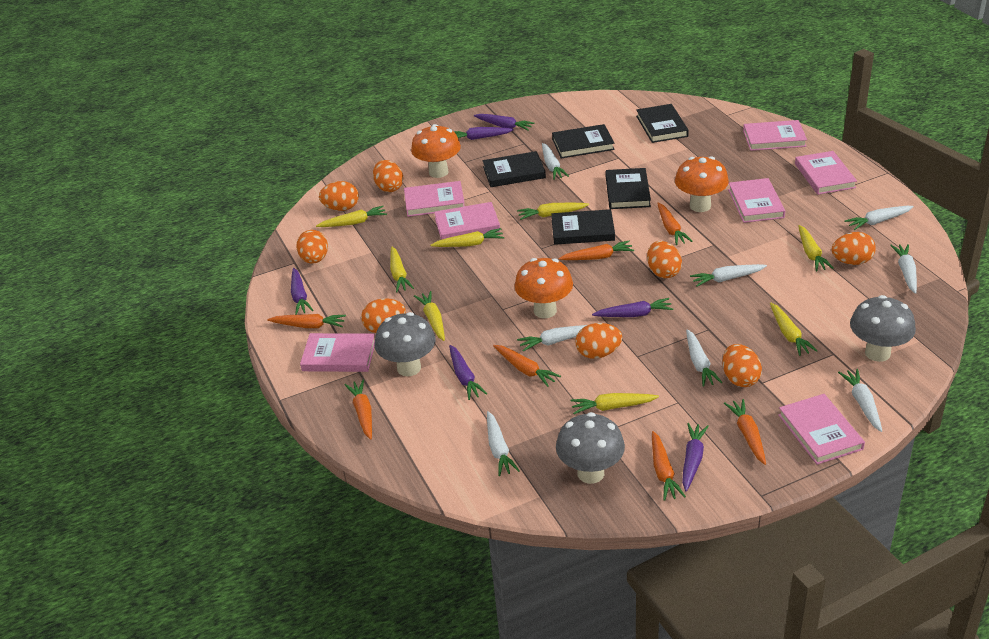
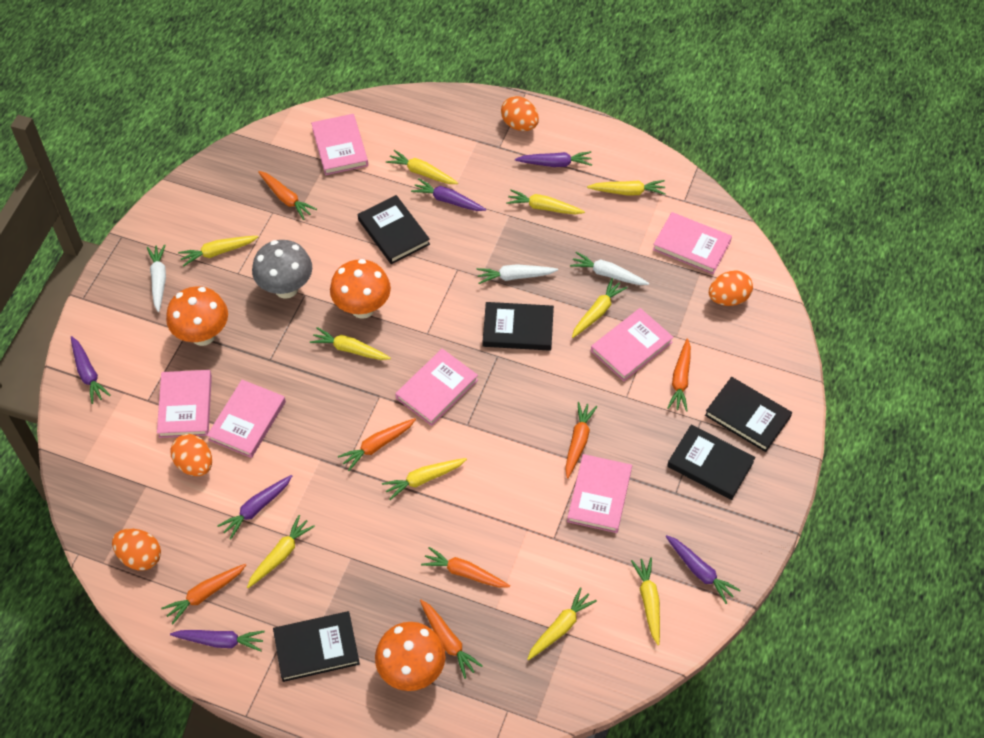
grey mushroom: 3 -> 1
orange egg: 8 -> 4
white carrot: 8 -> 3
yellow carrot: 8 -> 10

